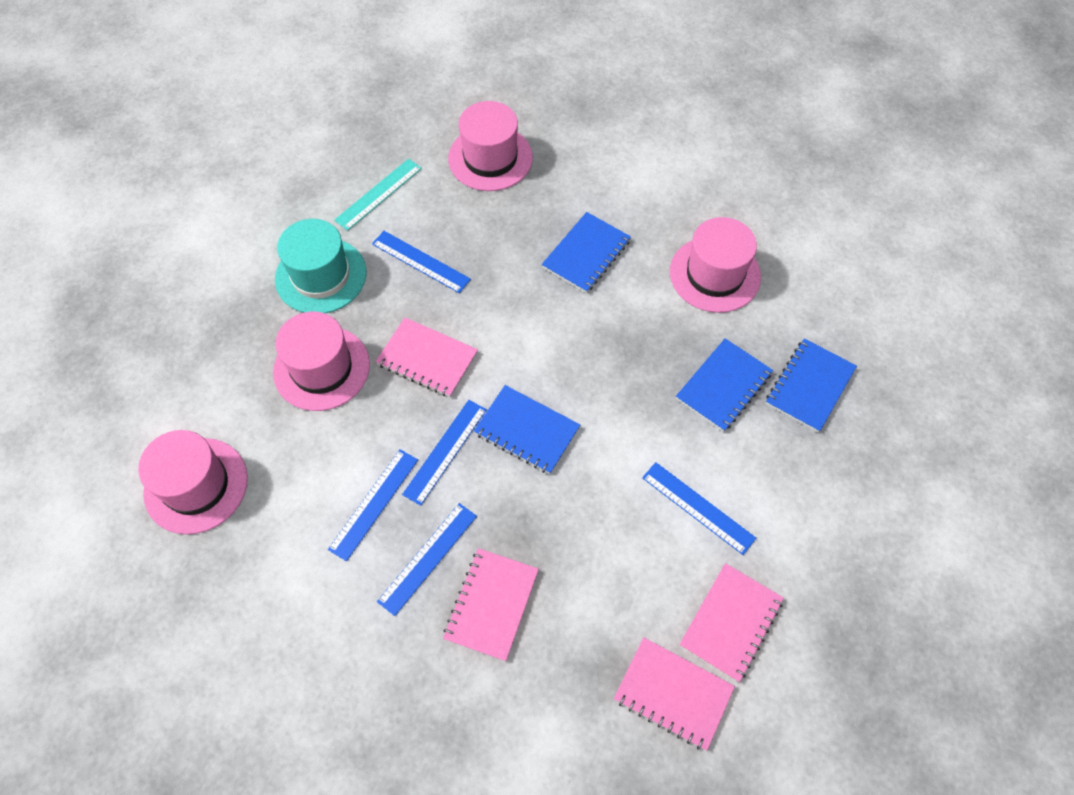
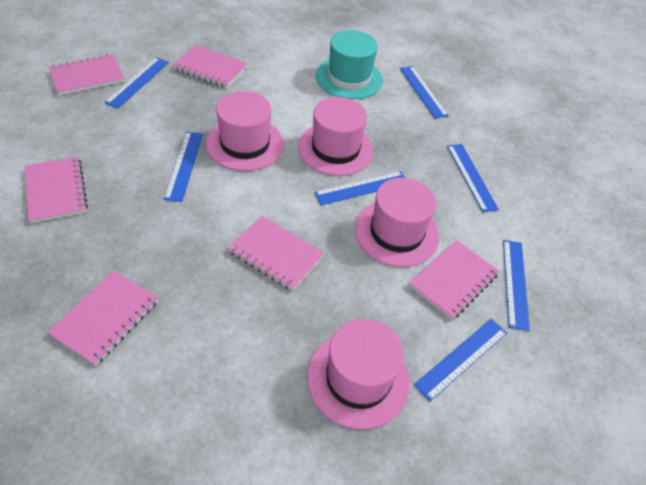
blue notebook: 4 -> 0
blue ruler: 5 -> 7
pink notebook: 4 -> 6
turquoise ruler: 1 -> 0

